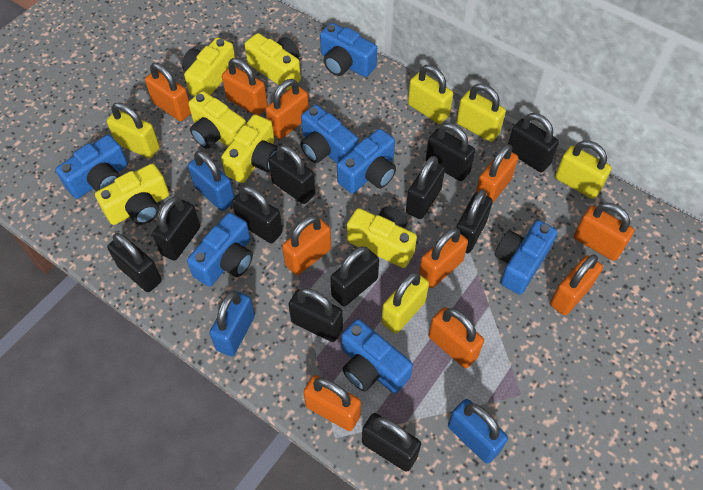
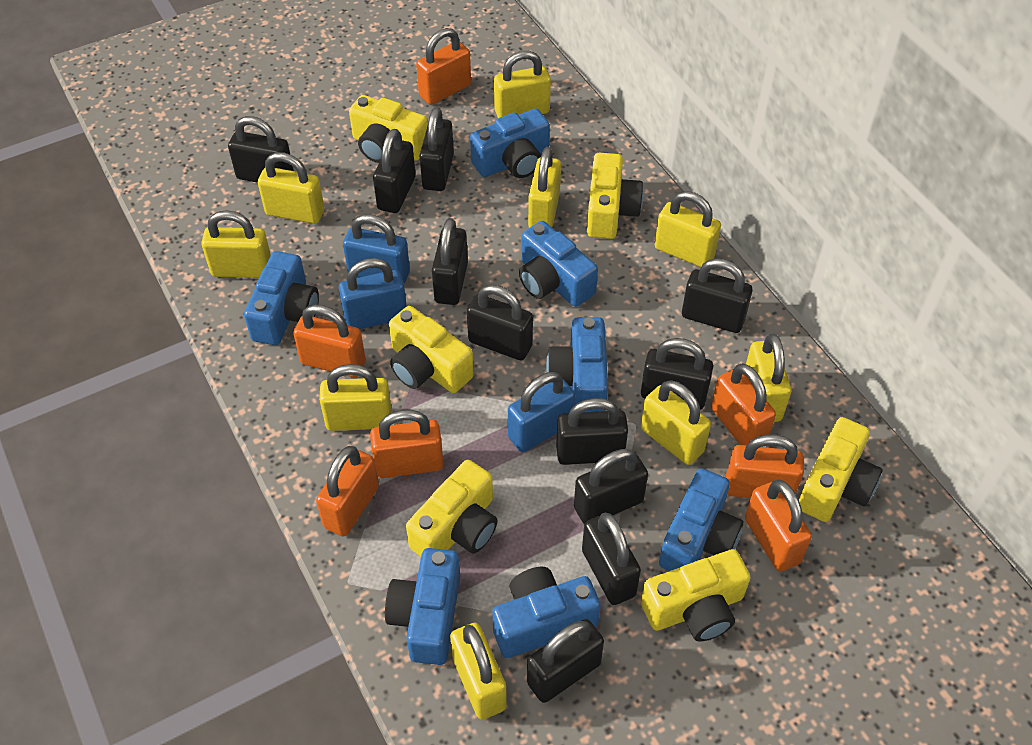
orange padlock: 10 -> 7
yellow padlock: 5 -> 9

